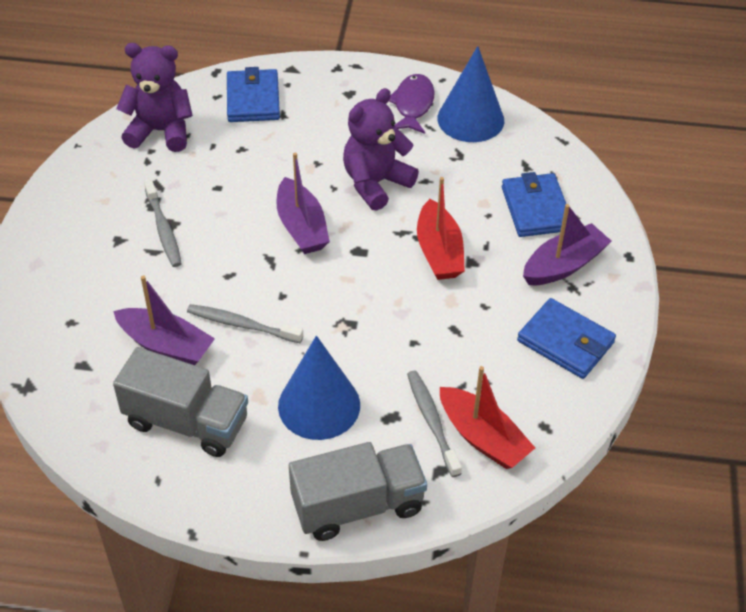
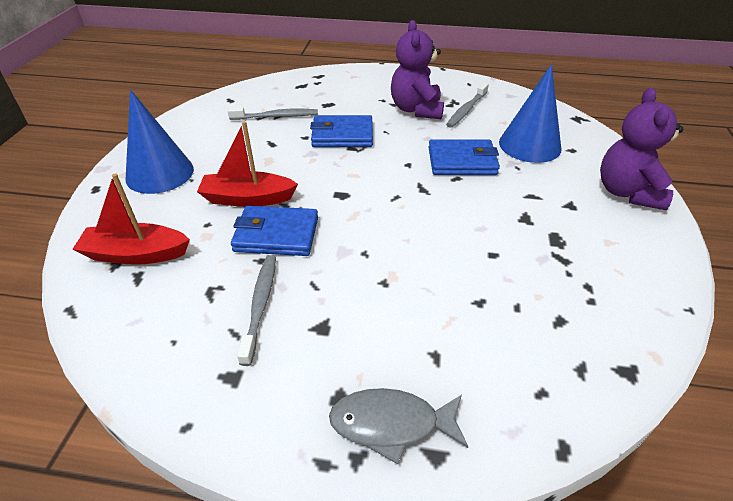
grey fish: 0 -> 1
grey truck: 2 -> 0
purple boat: 3 -> 0
purple fish: 1 -> 0

